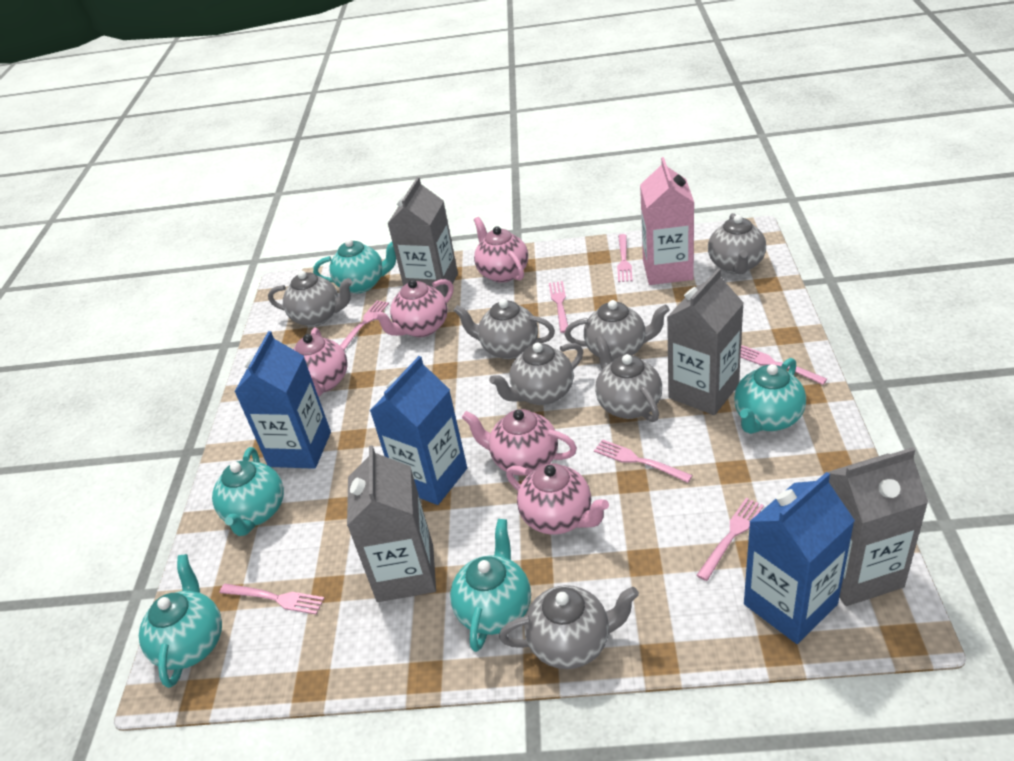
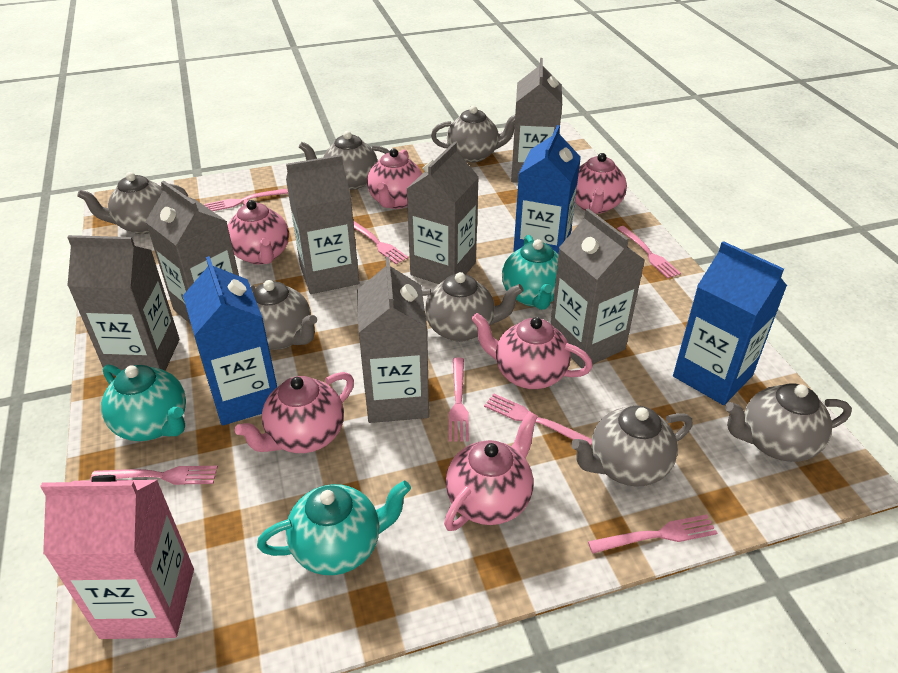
grey carton: 4 -> 7
pink teapot: 5 -> 6
turquoise teapot: 5 -> 3

